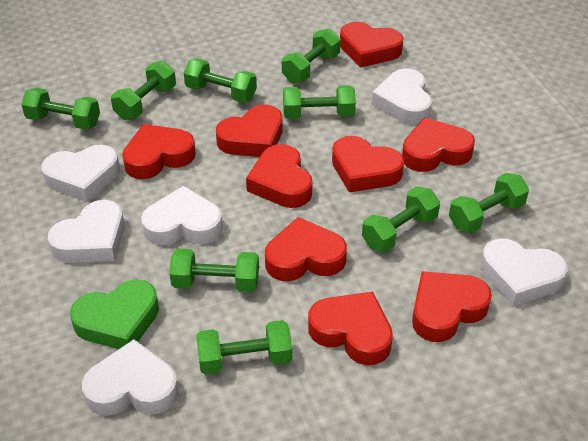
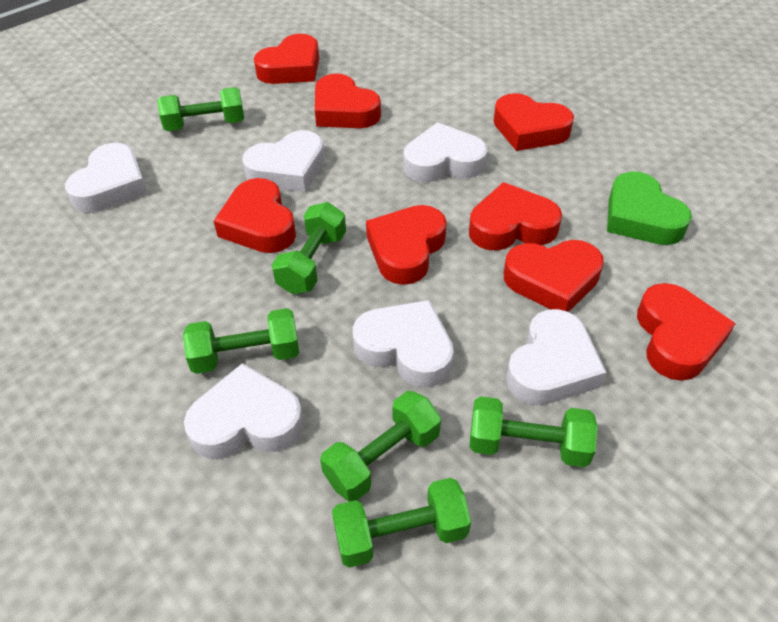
green dumbbell: 9 -> 6
red heart: 9 -> 8

